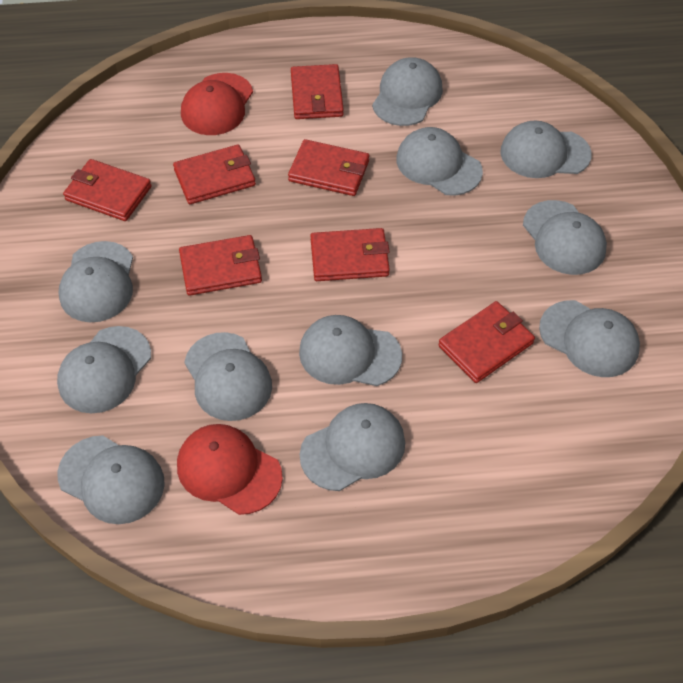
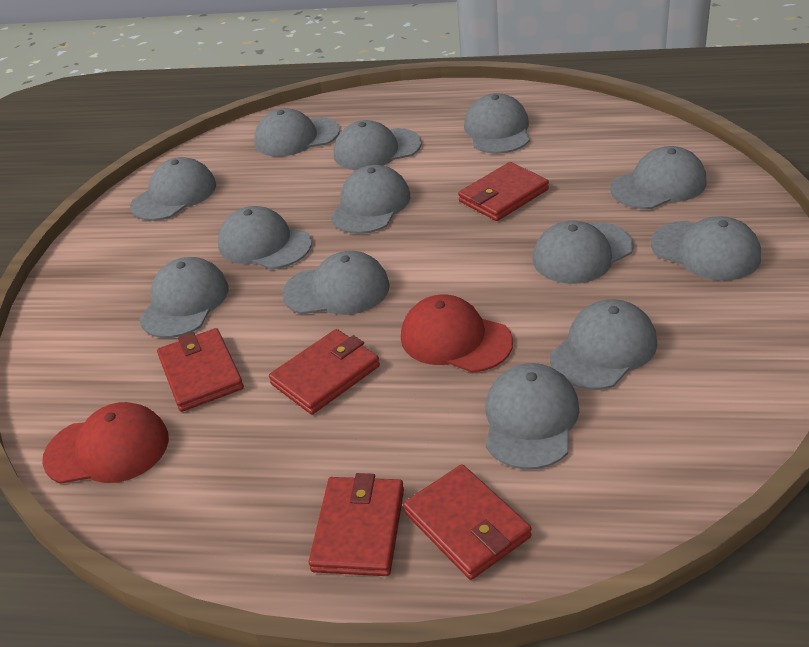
grey cap: 11 -> 13
red wallet: 7 -> 5

